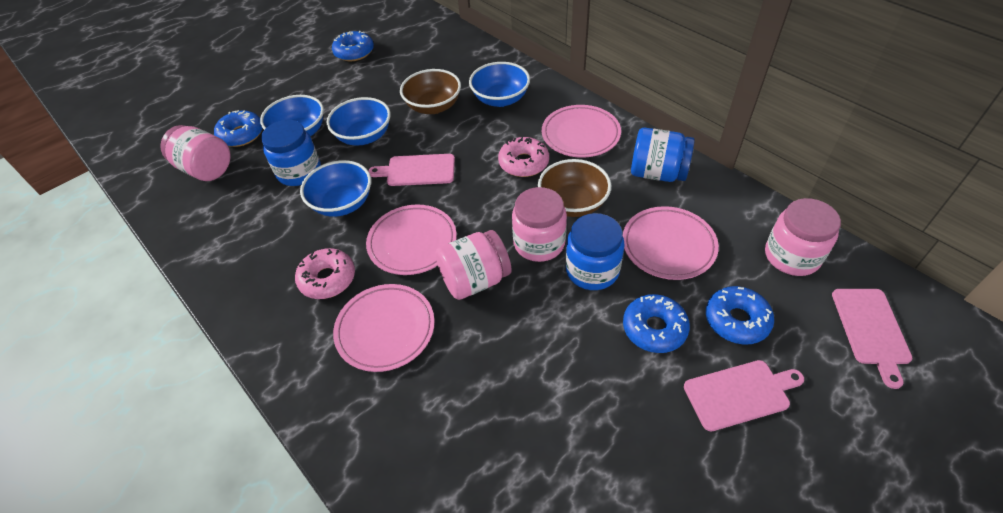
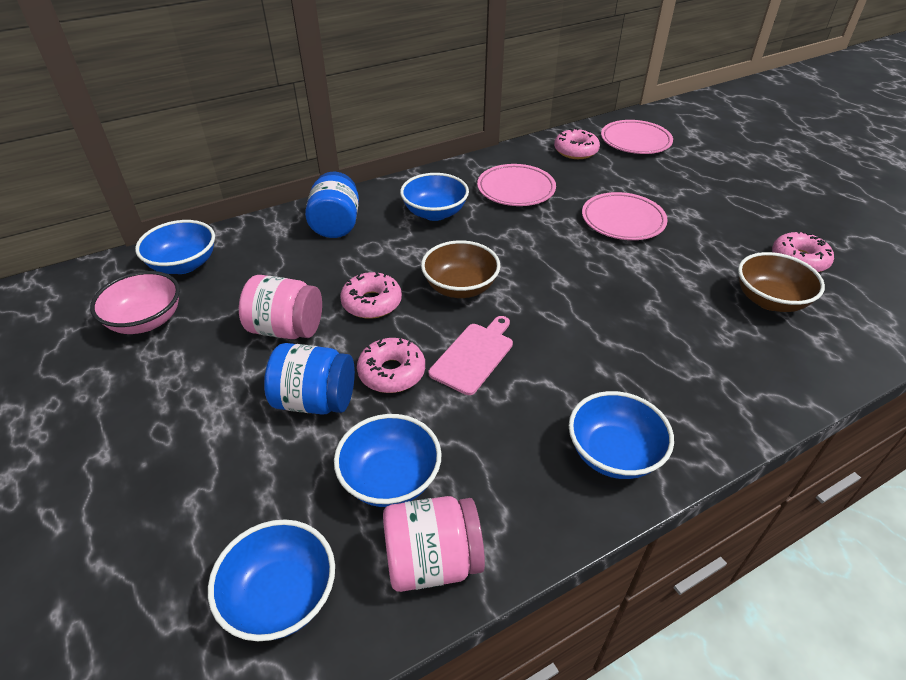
blue bowl: 4 -> 5
blue donut: 4 -> 0
blue jar: 3 -> 2
pink bowl: 0 -> 1
pink cutting board: 3 -> 1
pink donut: 2 -> 4
pink jar: 4 -> 2
pink plate: 4 -> 3

